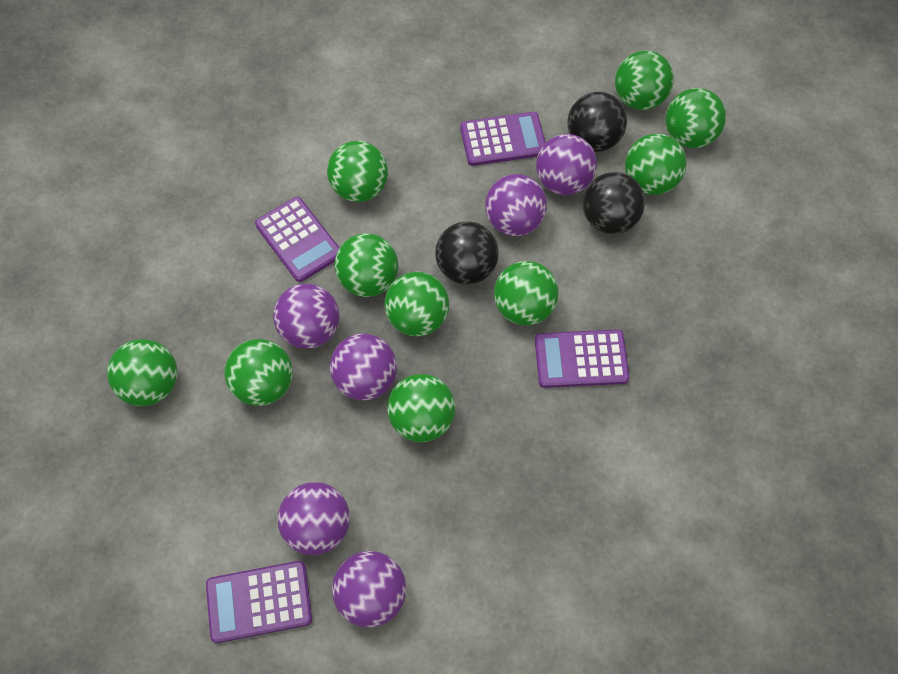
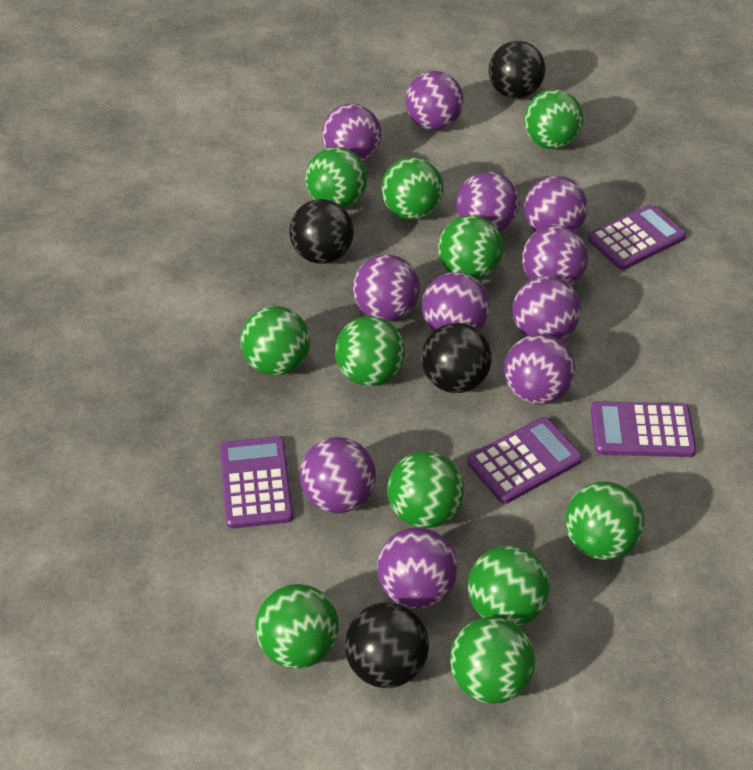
black ball: 3 -> 4
green ball: 10 -> 11
purple ball: 6 -> 11

